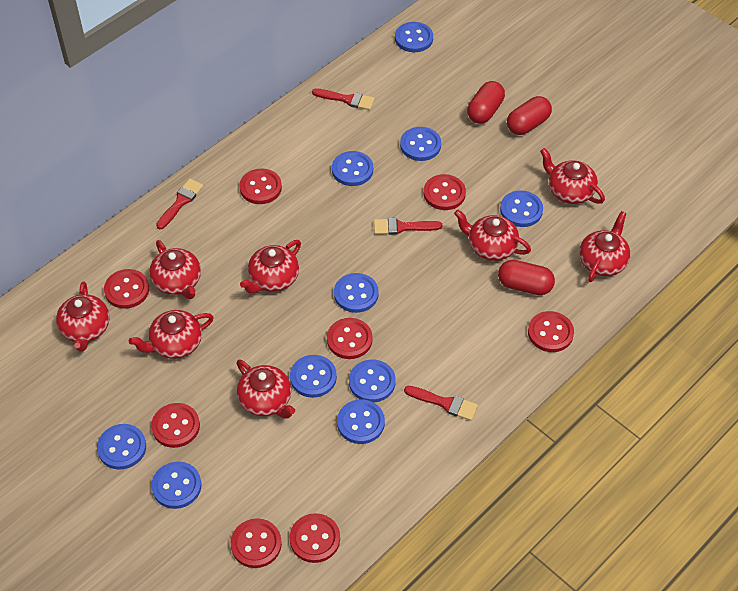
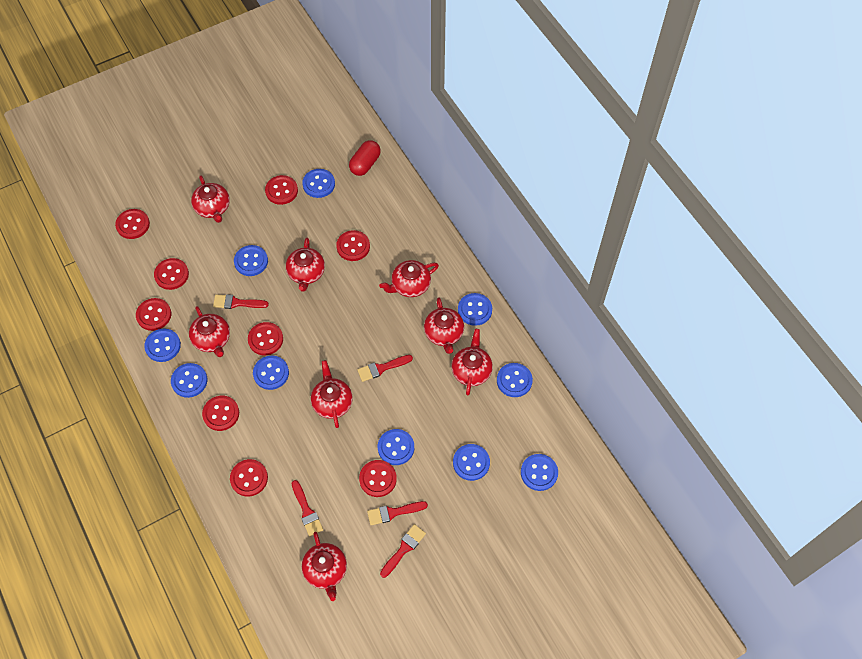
red brush: 4 -> 5
red button: 8 -> 9
red capsule: 3 -> 1

